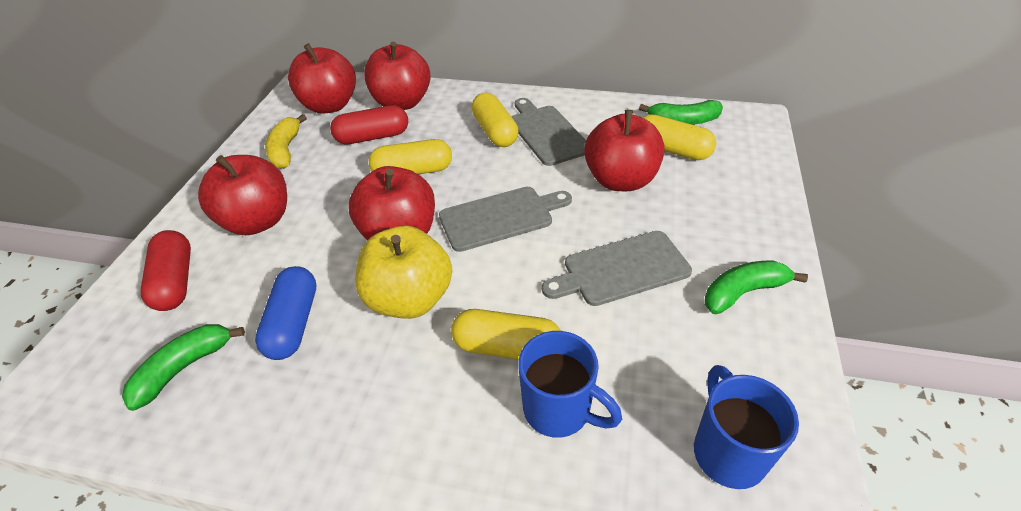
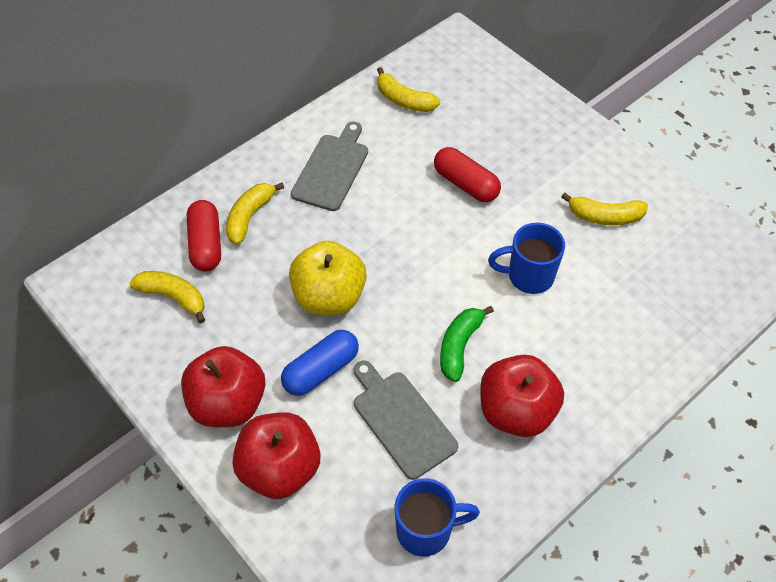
green banana: 3 -> 1
grey cutting board: 3 -> 2
red apple: 5 -> 3
yellow banana: 1 -> 4
yellow capsule: 4 -> 0

